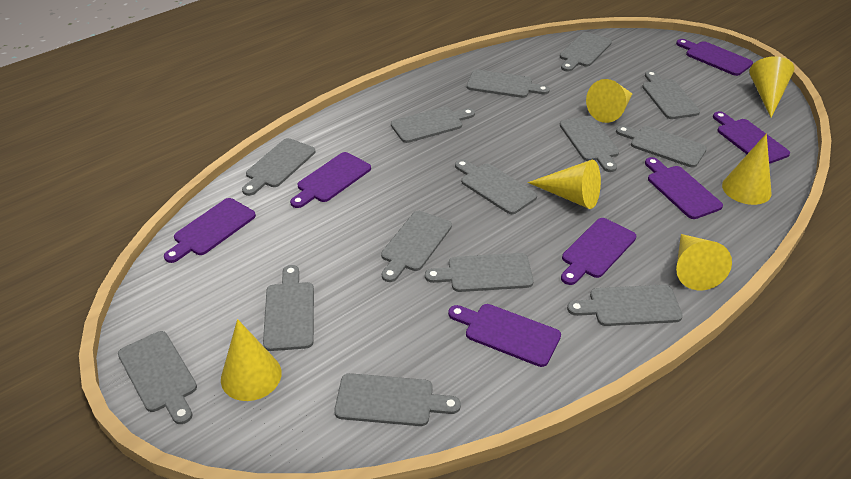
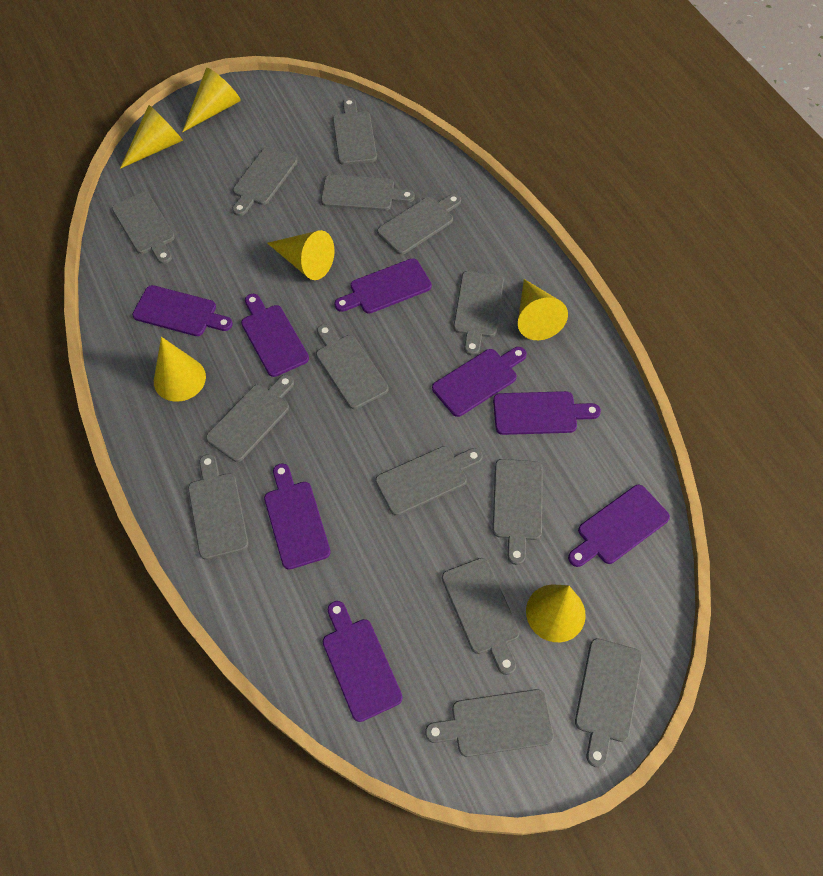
purple cutting board: 7 -> 8

